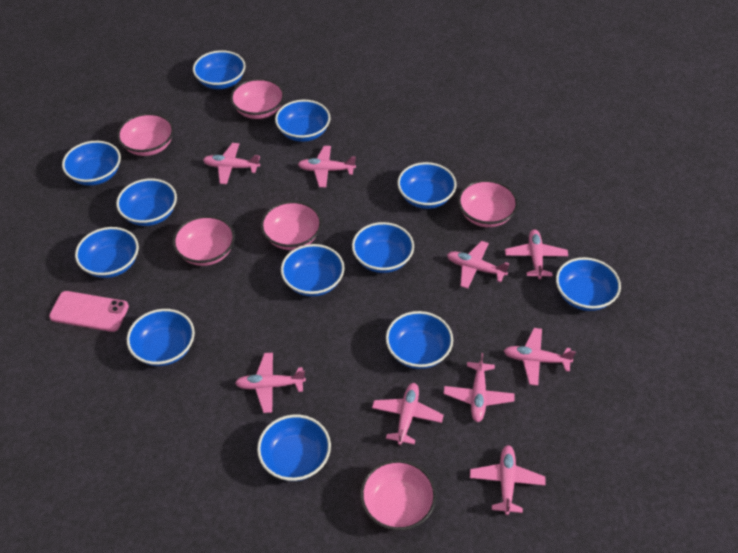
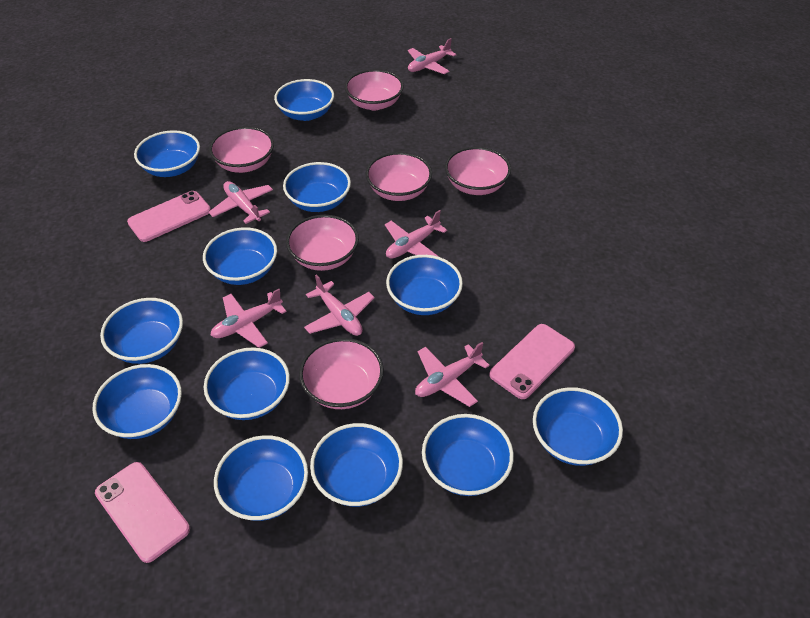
pink phone: 1 -> 3
pink plane: 9 -> 6

